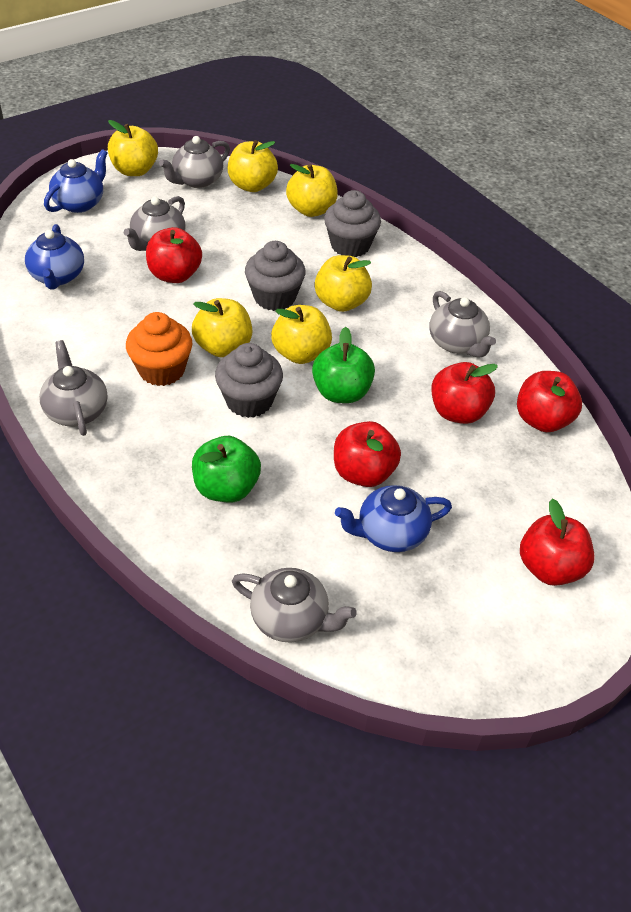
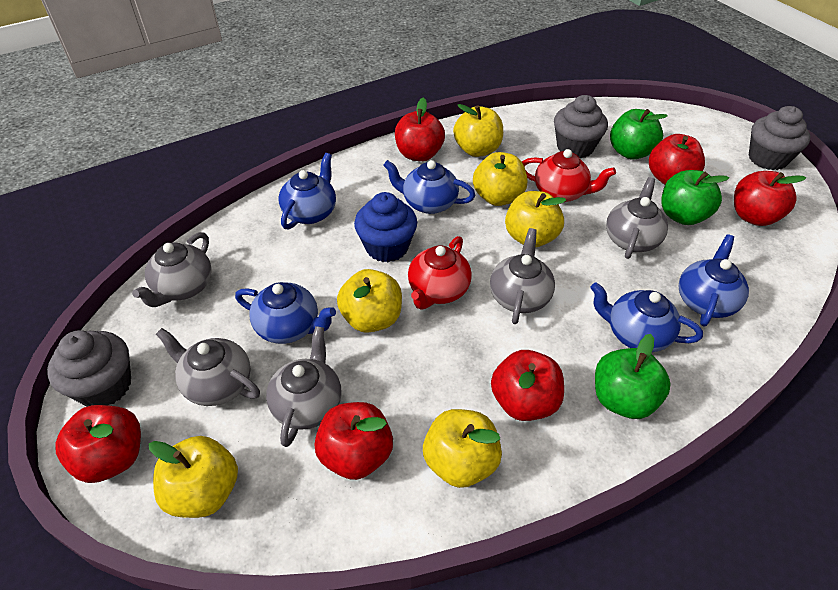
blue cupcake: 0 -> 1
blue teapot: 3 -> 5
green apple: 2 -> 3
orange cupcake: 1 -> 0
red apple: 5 -> 6
red teapot: 0 -> 2

